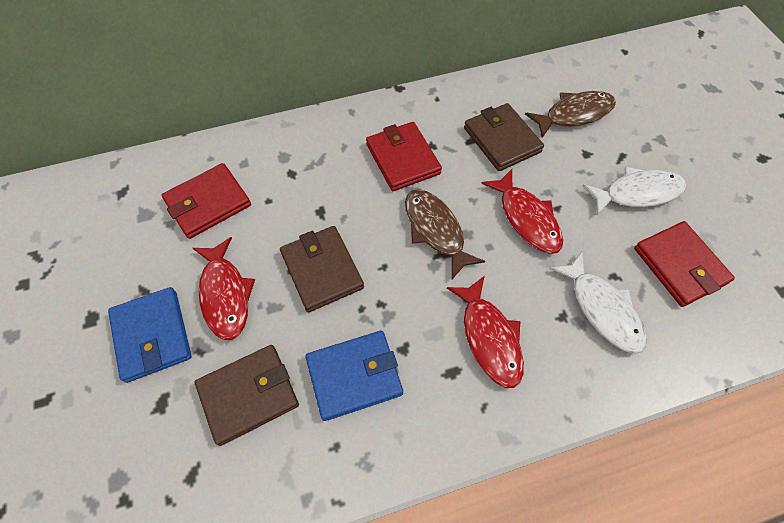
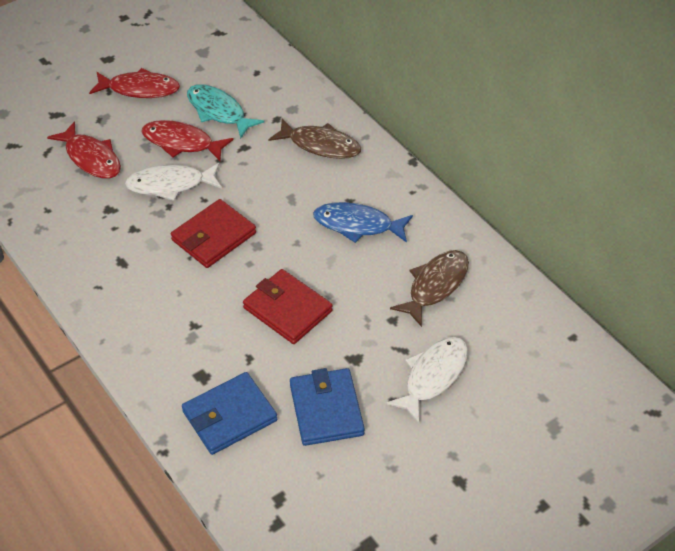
blue fish: 0 -> 1
brown wallet: 3 -> 0
red wallet: 3 -> 2
turquoise fish: 0 -> 1

